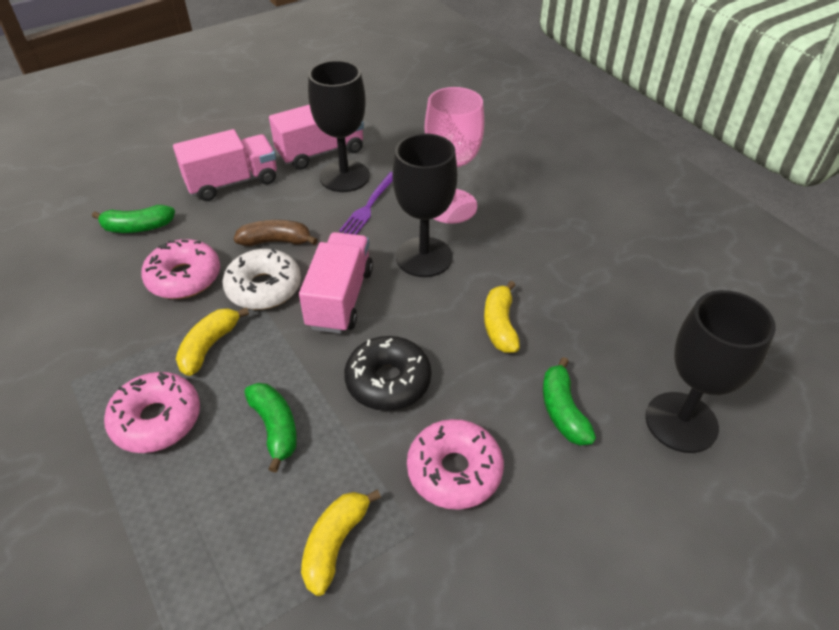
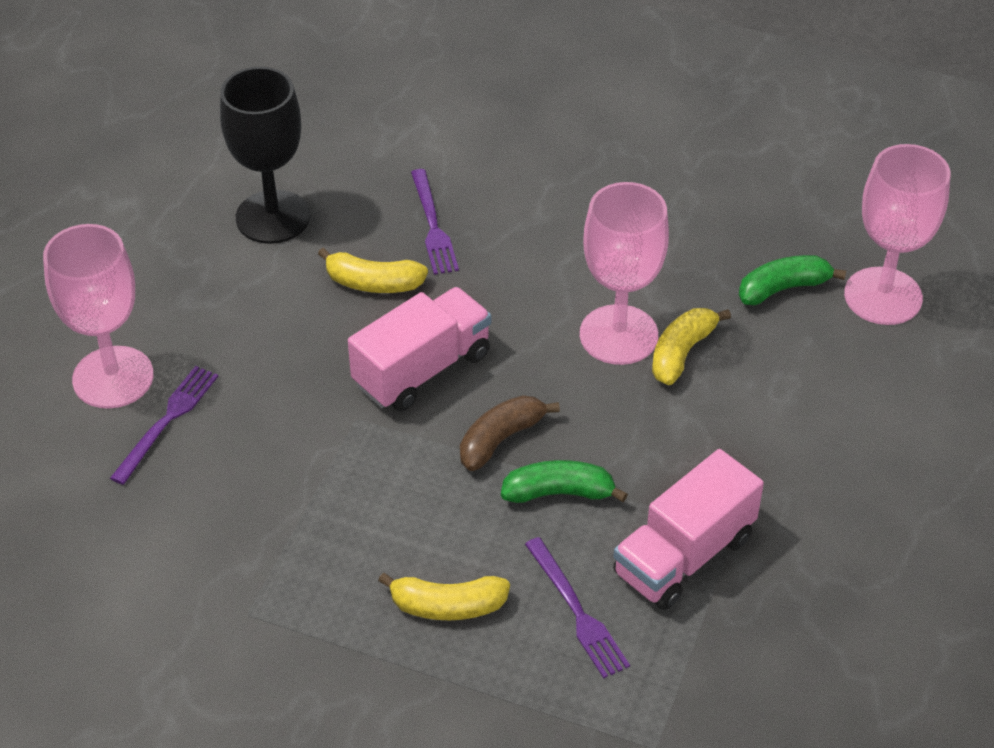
black donut: 1 -> 0
black goblet: 3 -> 1
green banana: 3 -> 2
pink donut: 3 -> 0
pink goblet: 1 -> 3
pink truck: 3 -> 2
purple fork: 1 -> 3
white donut: 1 -> 0

